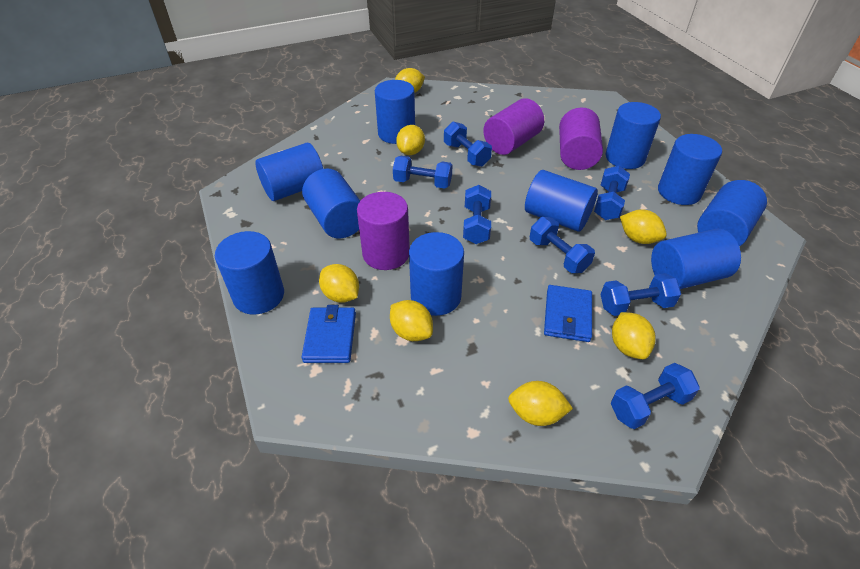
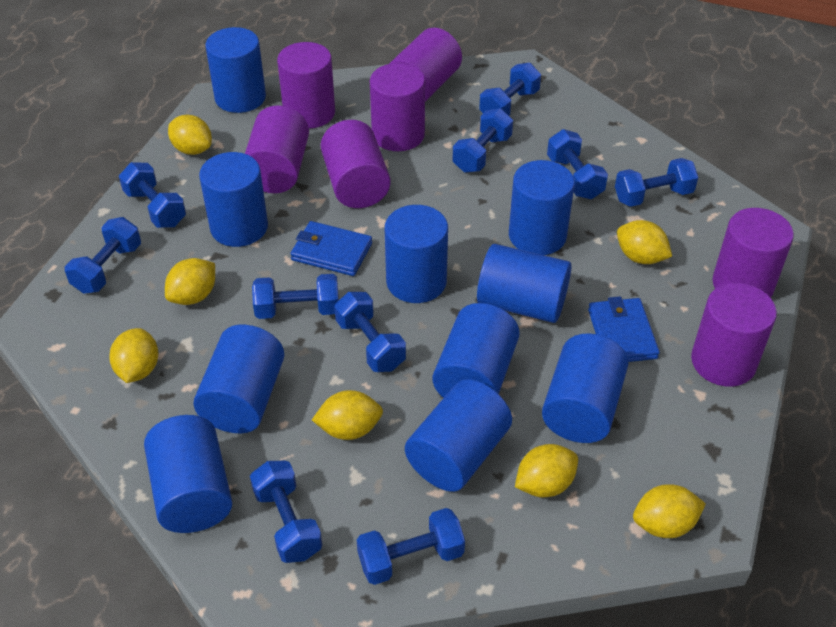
blue dumbbell: 7 -> 10
purple cylinder: 3 -> 7

